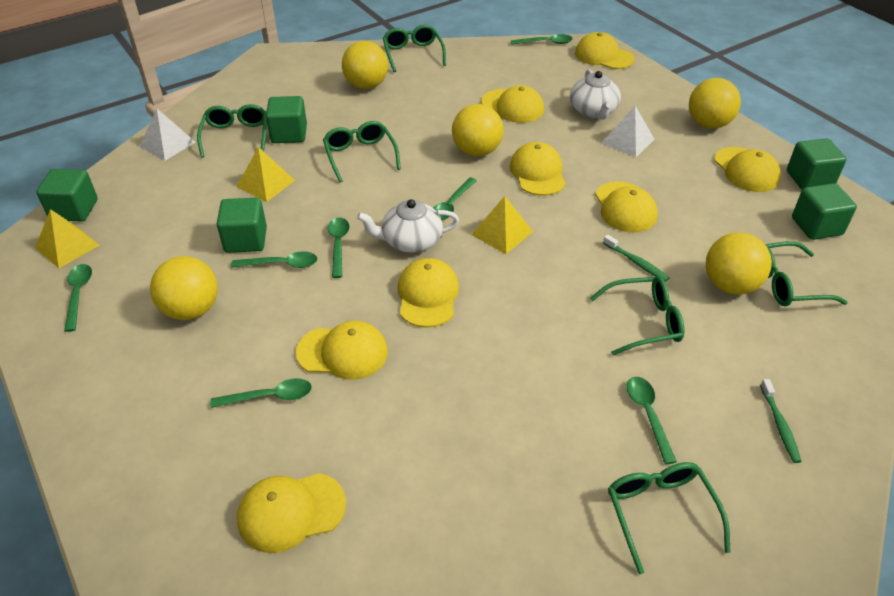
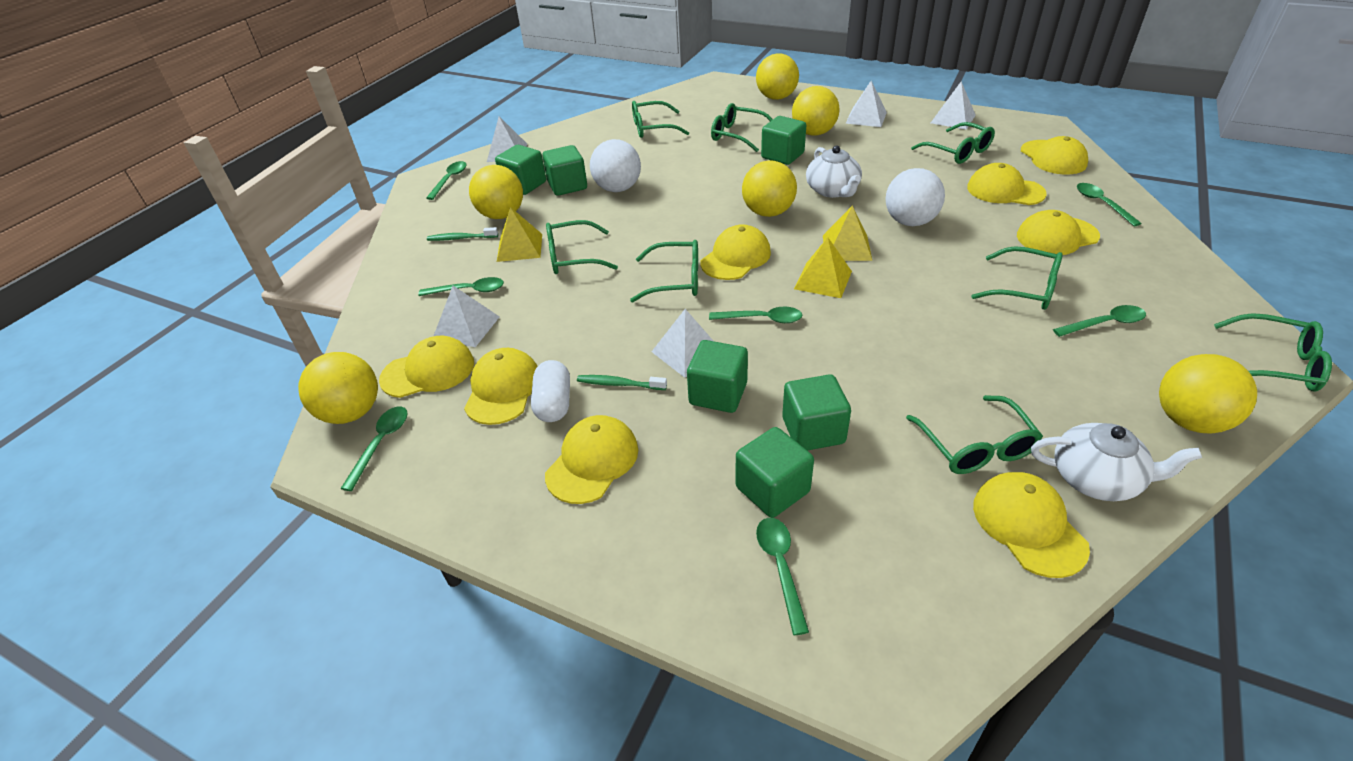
green cube: 5 -> 6
green glasses: 6 -> 8
white ball: 0 -> 2
white capsule: 0 -> 1
white pyramid: 2 -> 5
yellow ball: 5 -> 6

